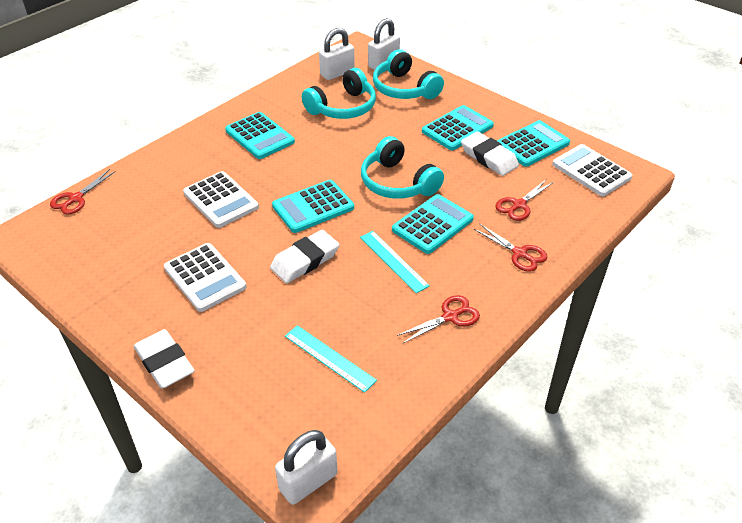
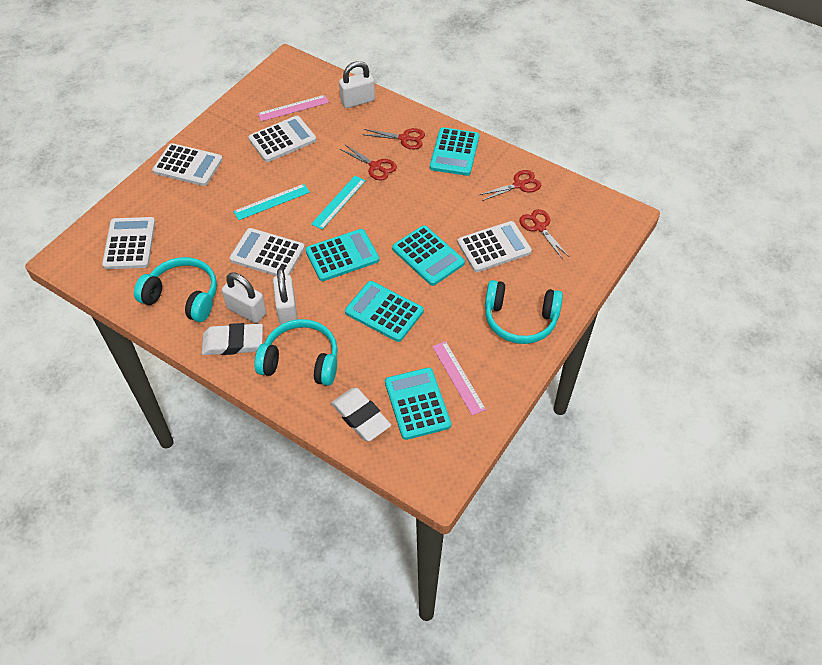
pink ruler: 0 -> 2
white calculator: 3 -> 5
white eraser: 3 -> 2

